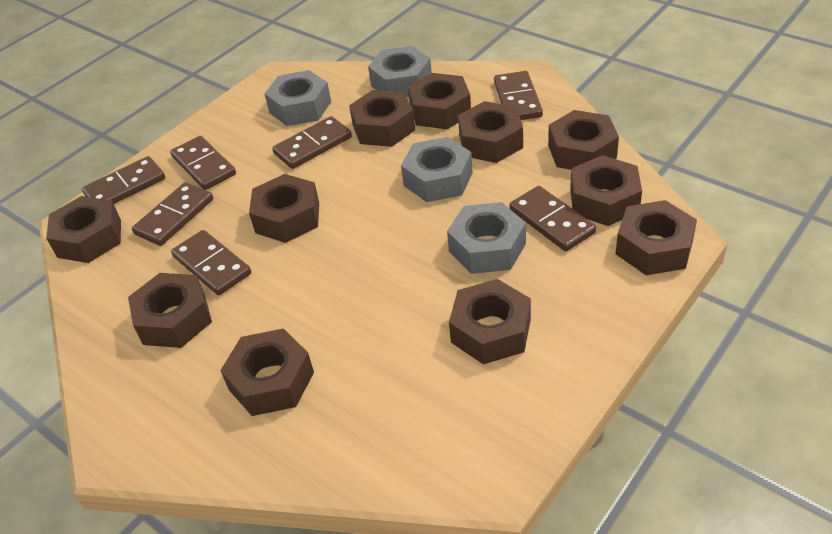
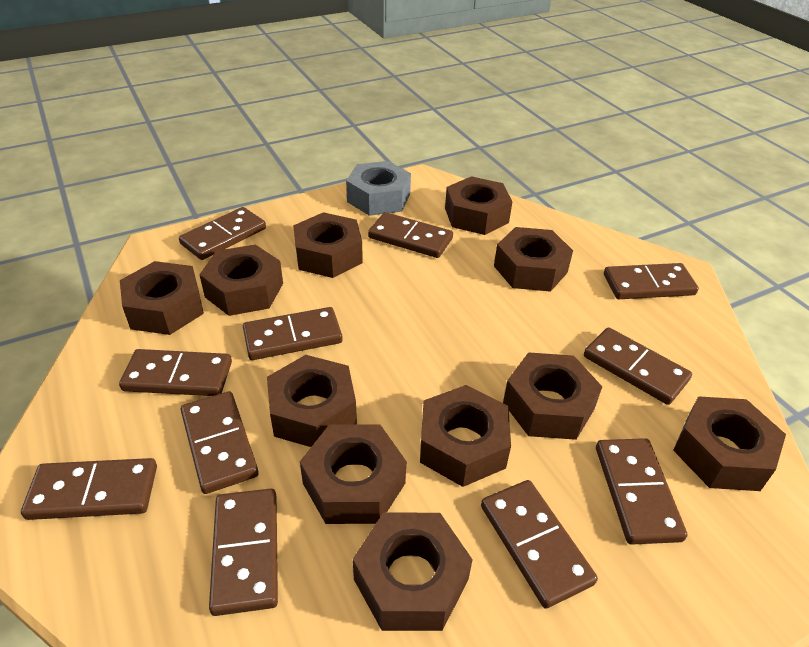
brown domino: 7 -> 11
grey nut: 4 -> 1

